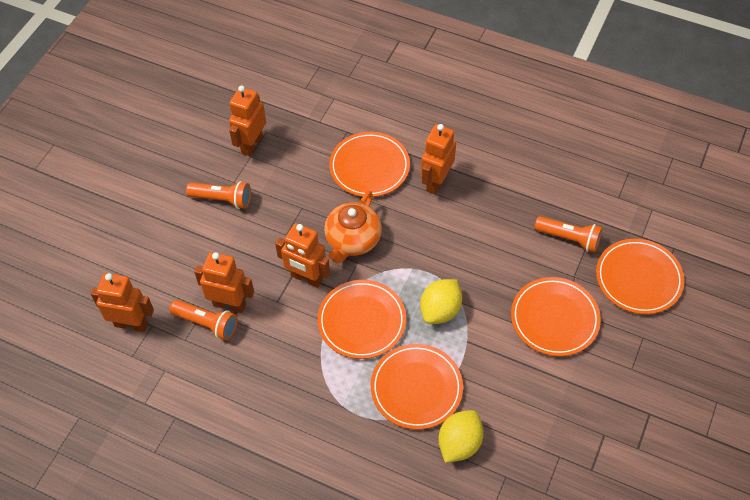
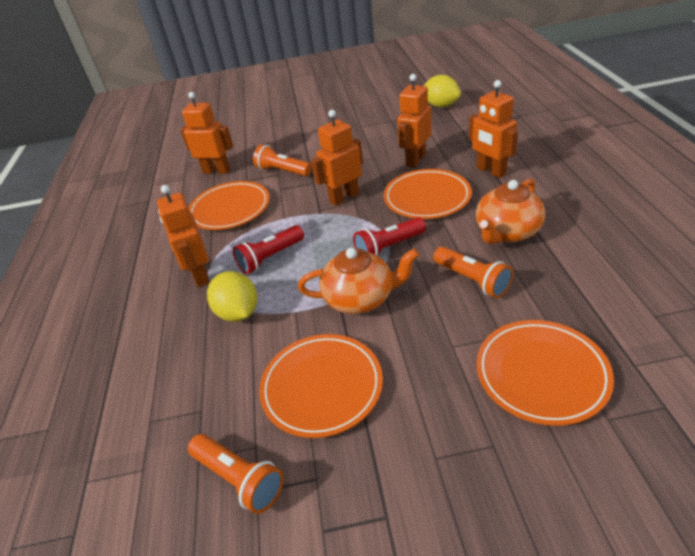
orange plate: 5 -> 4
orange teapot: 1 -> 2
red flashlight: 0 -> 2

